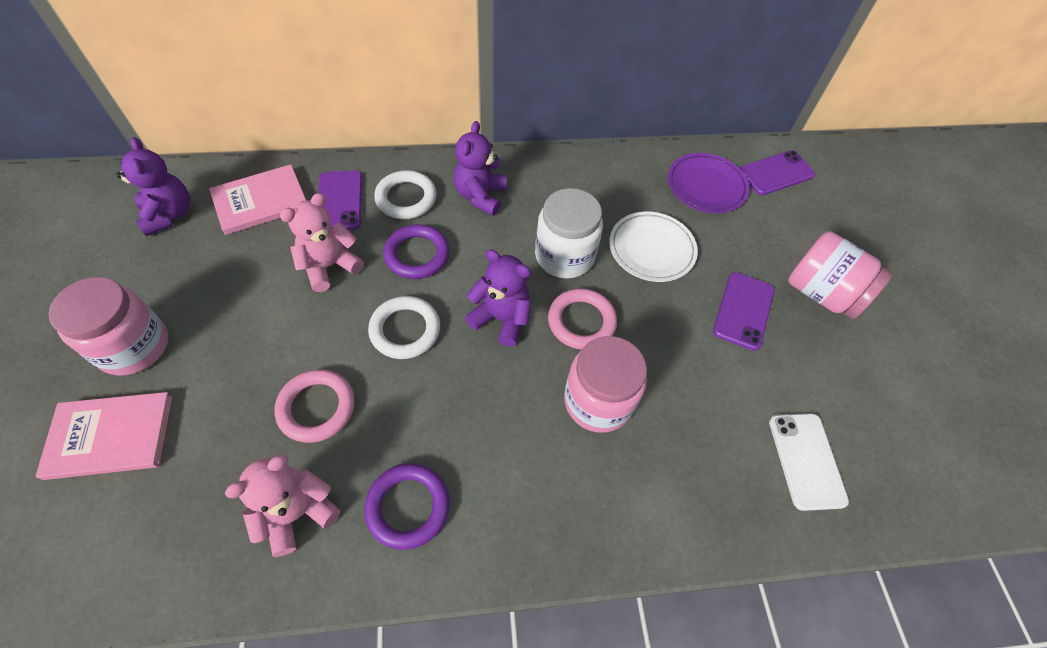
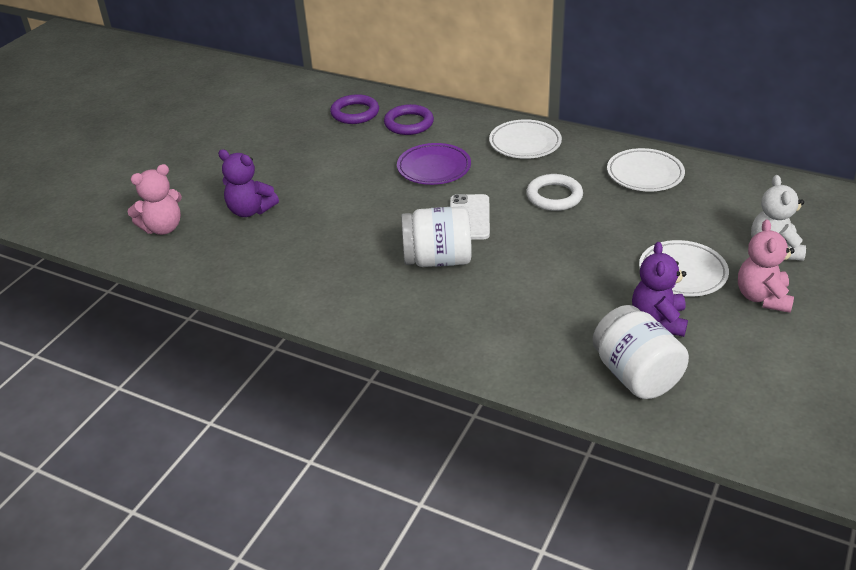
pink book: 2 -> 0
pink jar: 3 -> 0
pink ring: 2 -> 0
purple phone: 3 -> 0
purple teddy bear: 3 -> 2
white jar: 1 -> 2
white plate: 1 -> 3
white ring: 2 -> 1
white teddy bear: 0 -> 1

